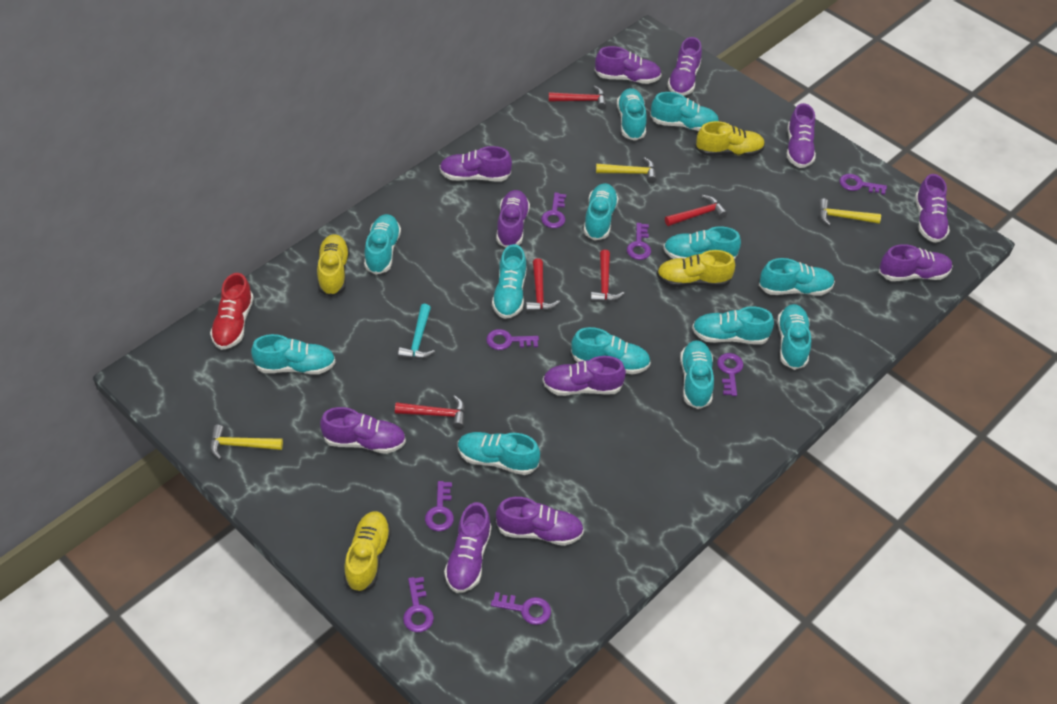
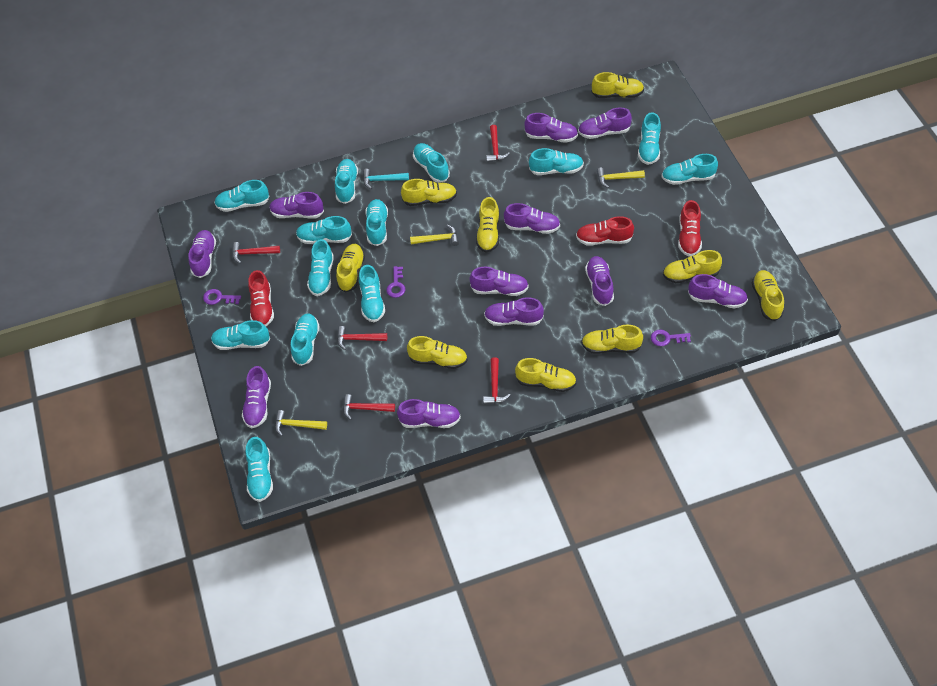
purple key: 8 -> 3
red shoe: 1 -> 3
yellow shoe: 4 -> 9

